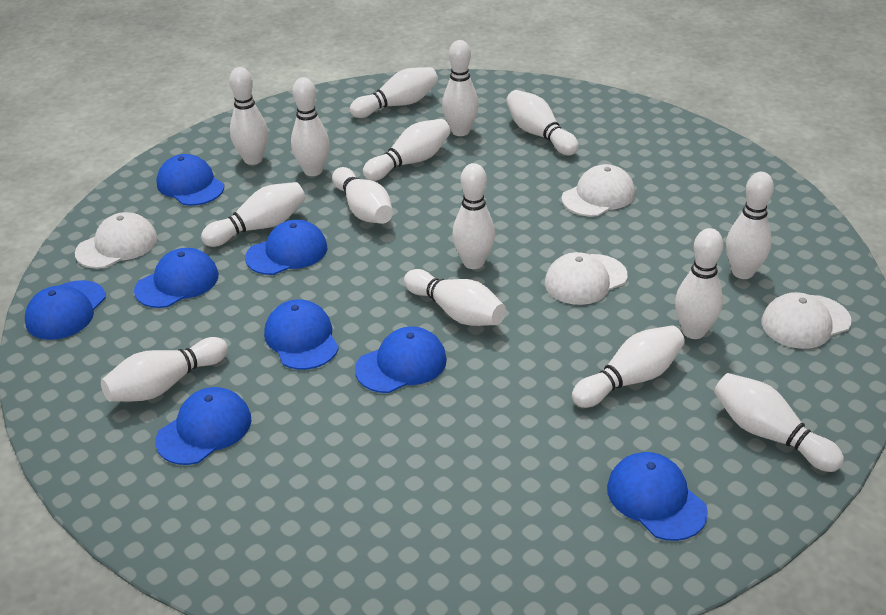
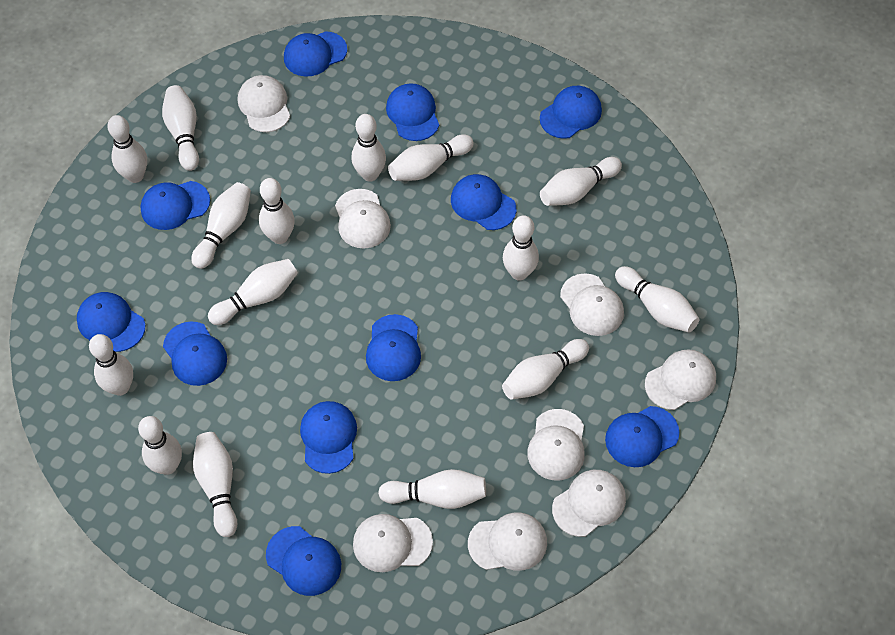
blue cap: 8 -> 11
white cap: 4 -> 8

